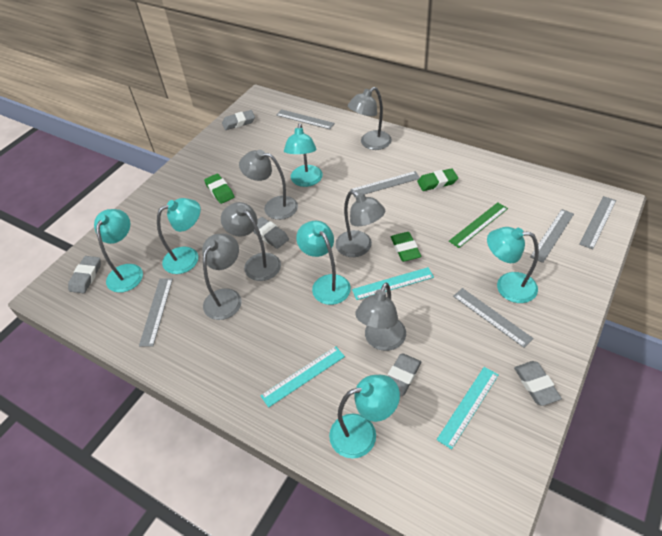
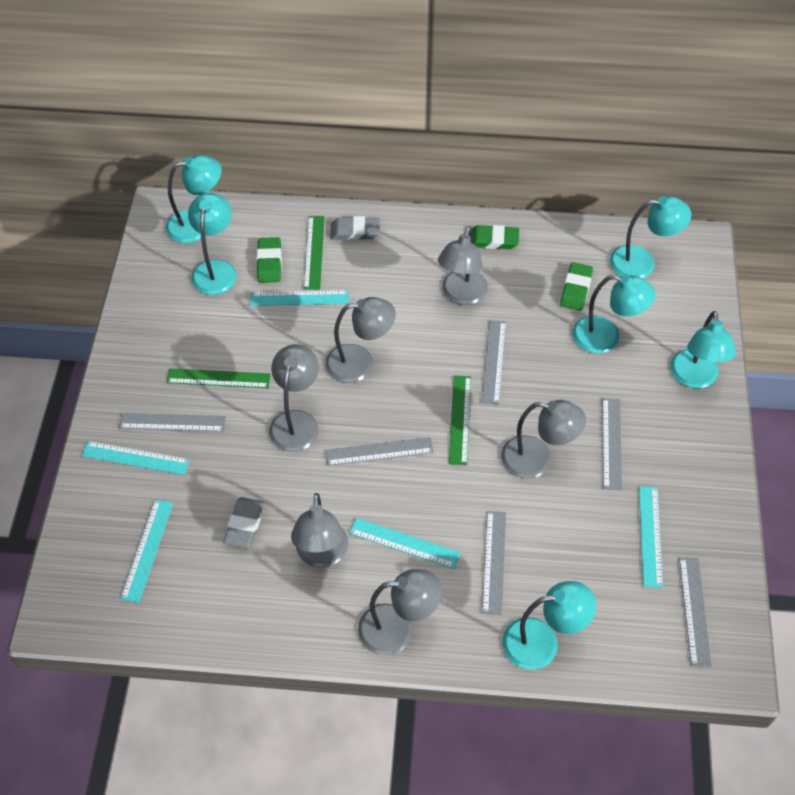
green ruler: 1 -> 3
grey eraser: 5 -> 2
turquoise ruler: 3 -> 5

